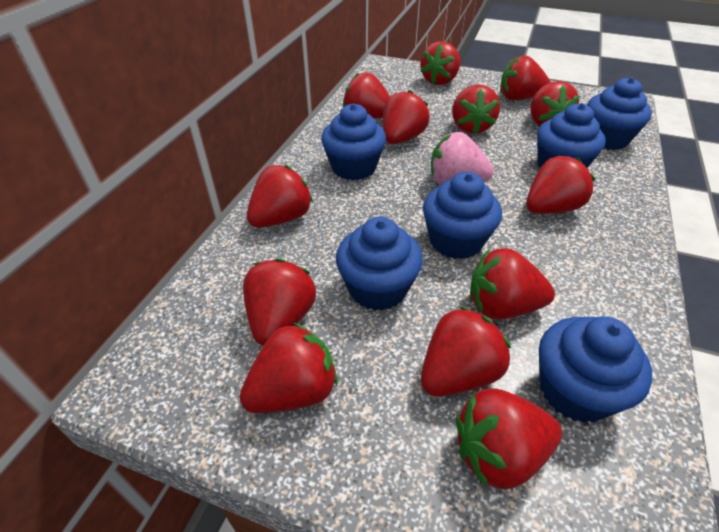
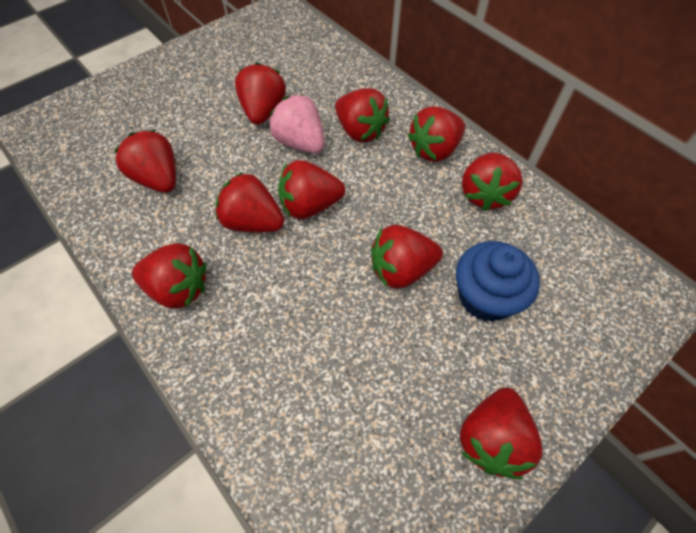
blue cupcake: 6 -> 1
red strawberry: 13 -> 10

